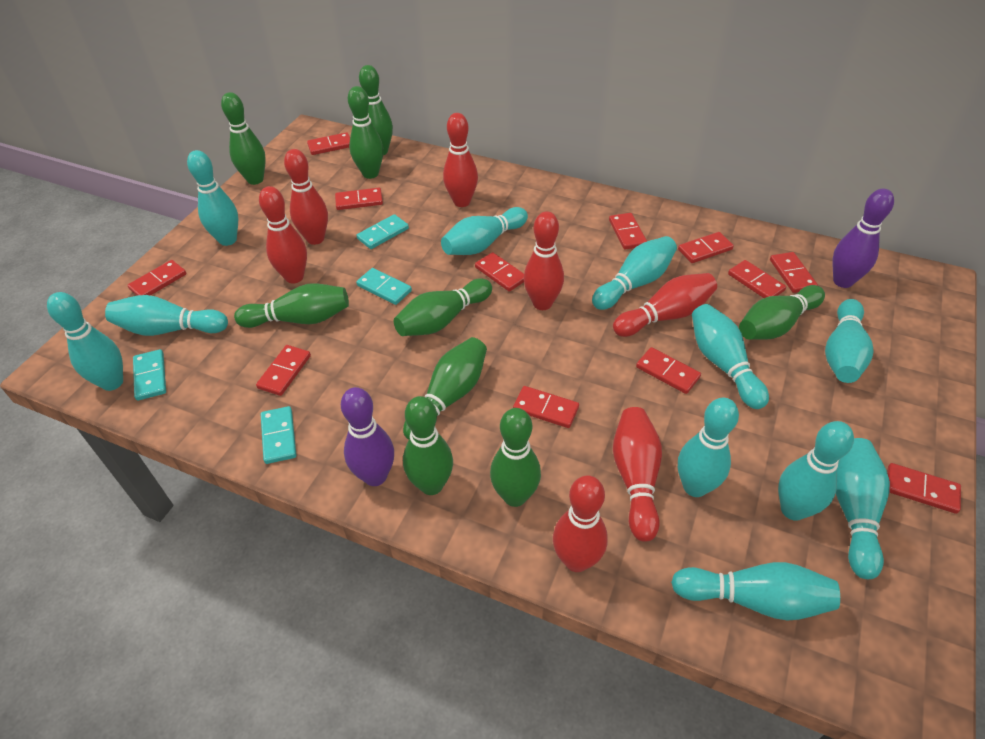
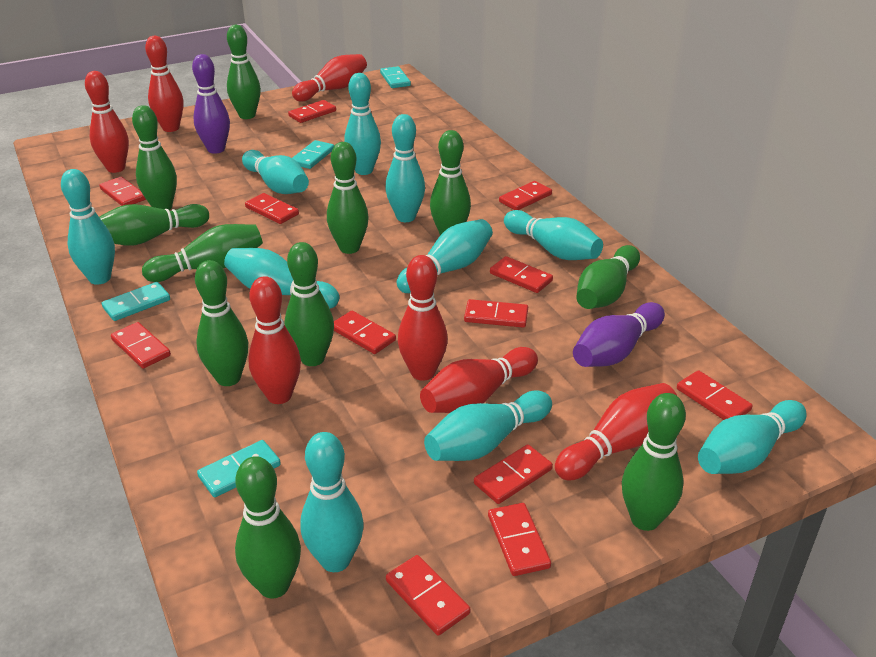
green bowling pin: 9 -> 11
turquoise bowling pin: 11 -> 10

